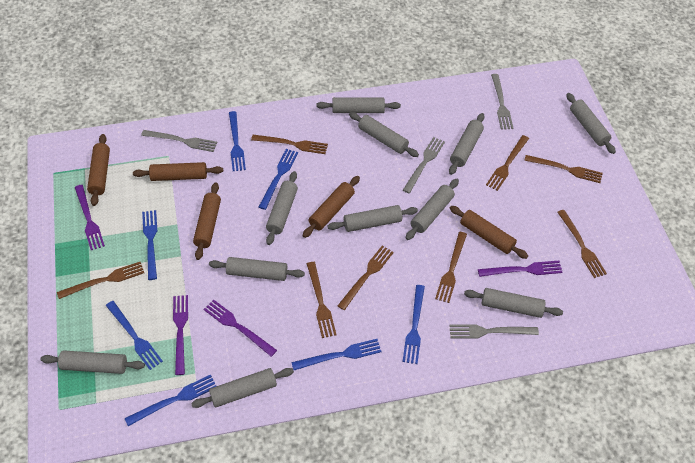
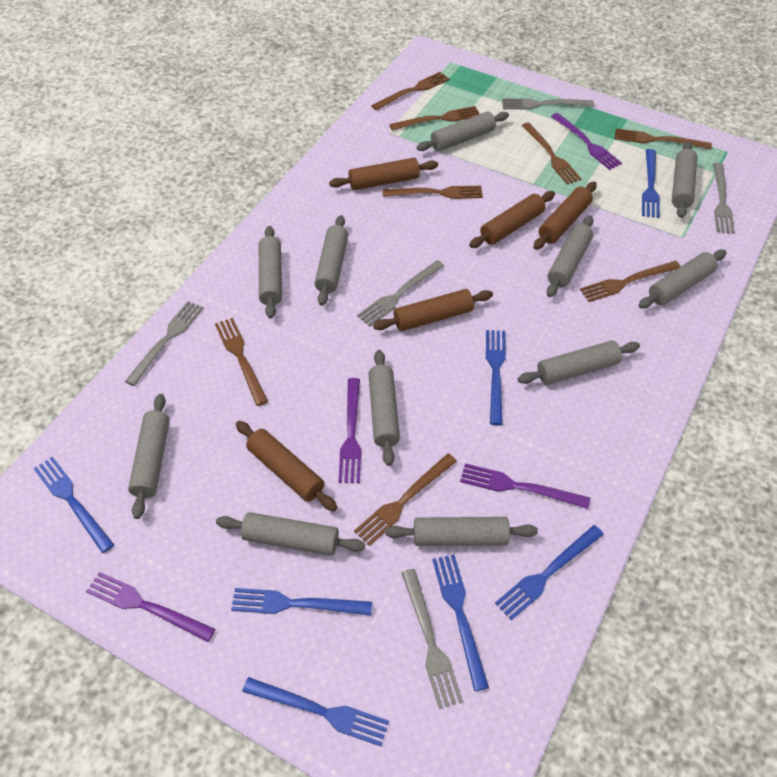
grey fork: 4 -> 5

